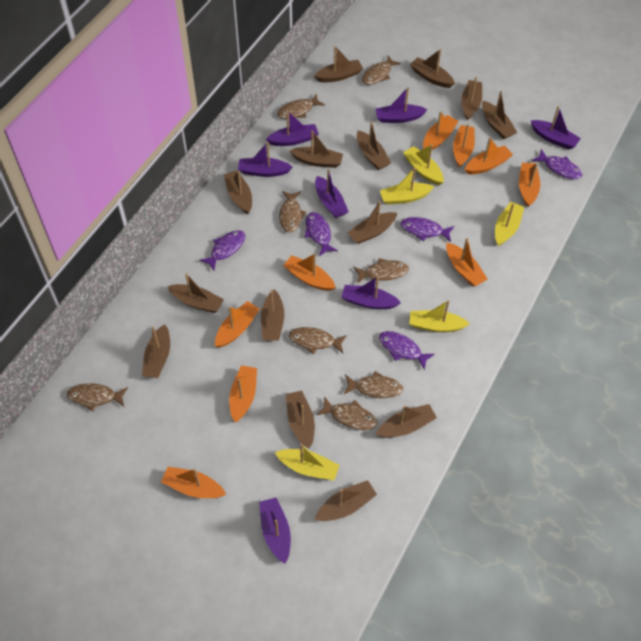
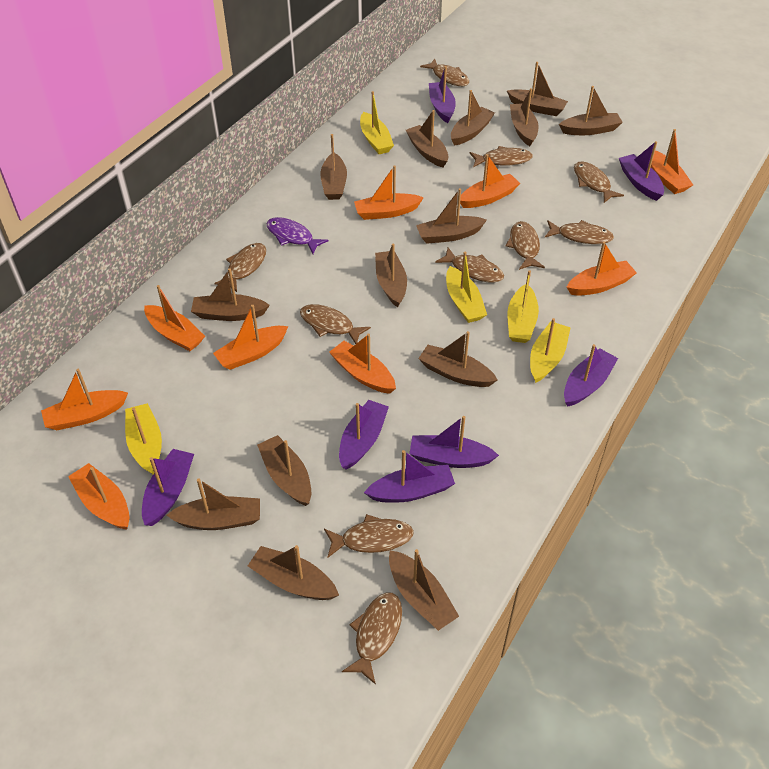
brown fish: 8 -> 10
purple fish: 5 -> 1

